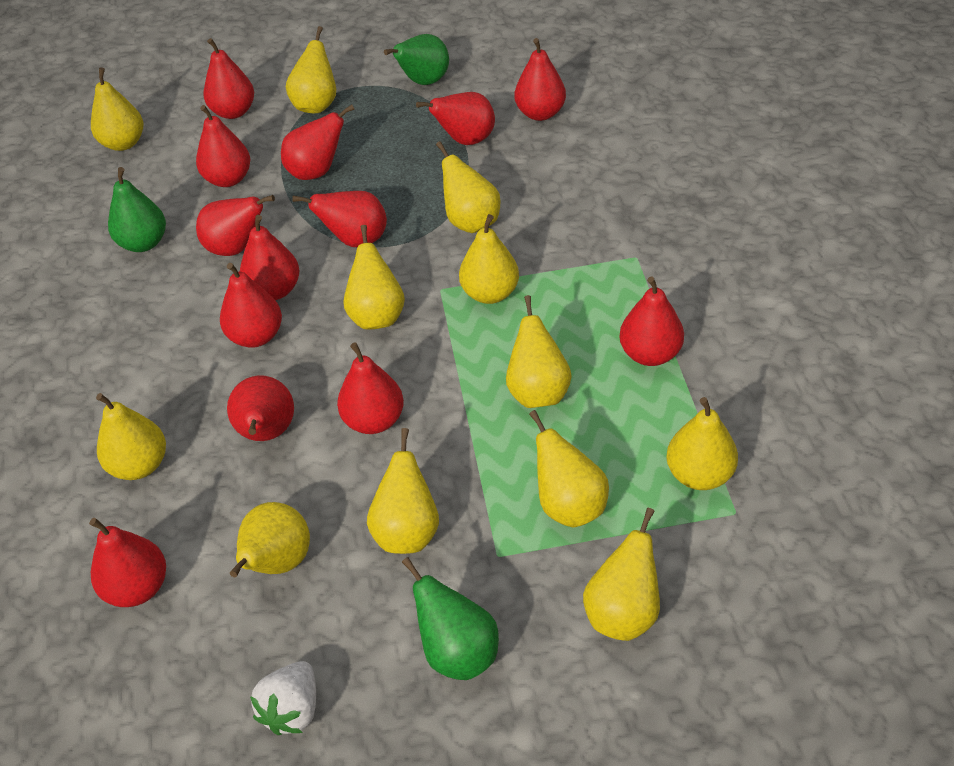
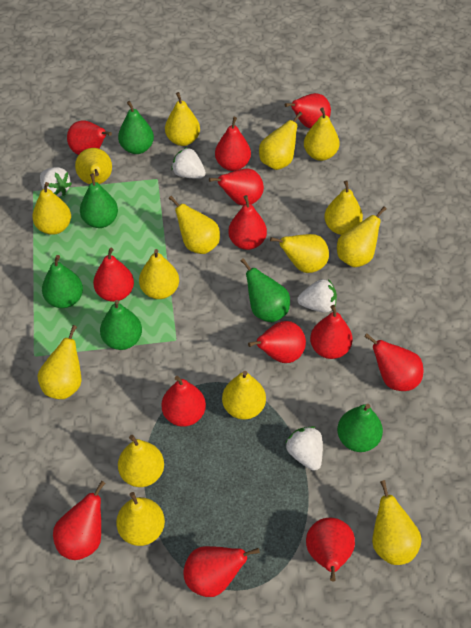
green pear: 3 -> 6
white strawberry: 1 -> 4
yellow pear: 12 -> 15

